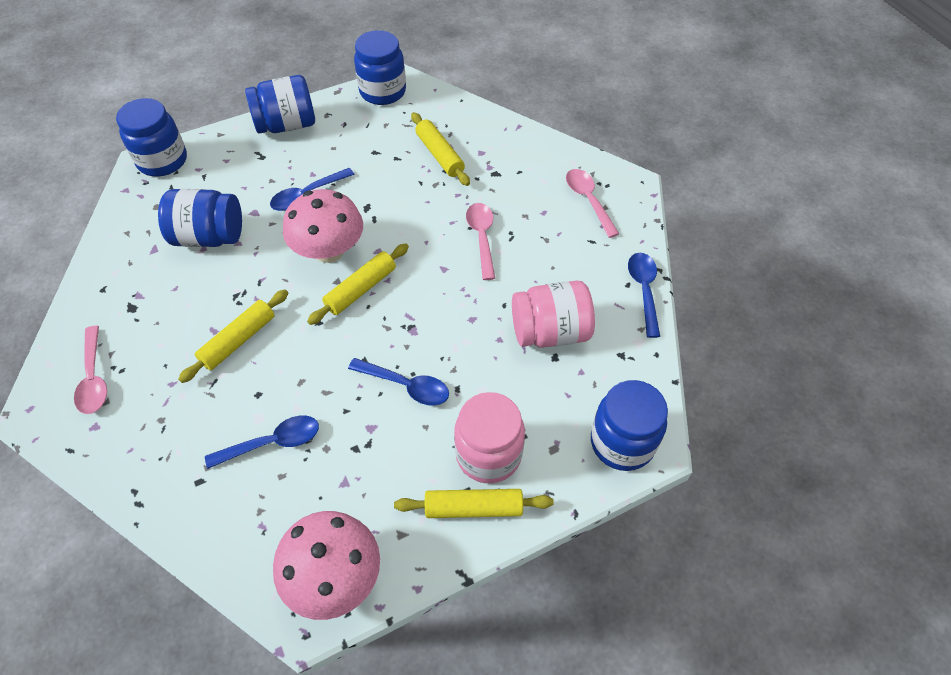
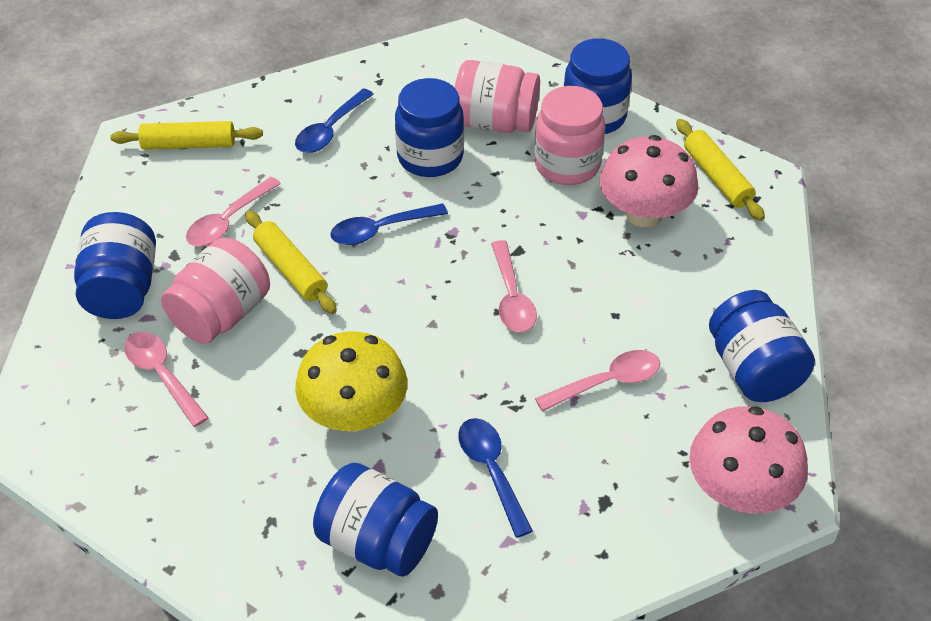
blue spoon: 4 -> 3
pink jar: 2 -> 3
pink spoon: 3 -> 4
yellow mushroom: 0 -> 1
yellow rolling pin: 4 -> 3

